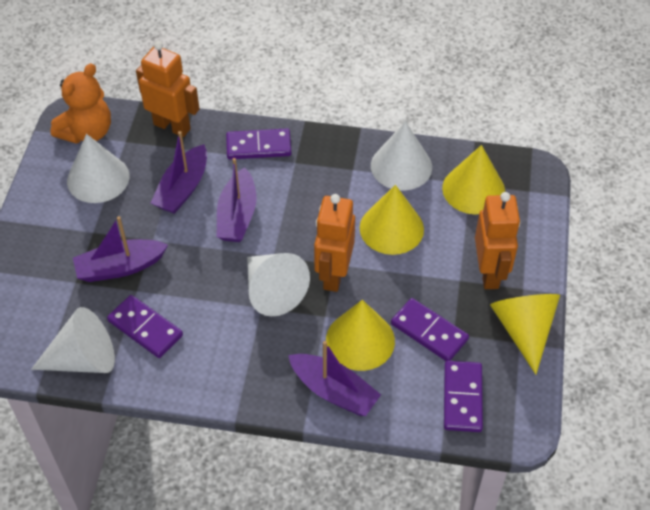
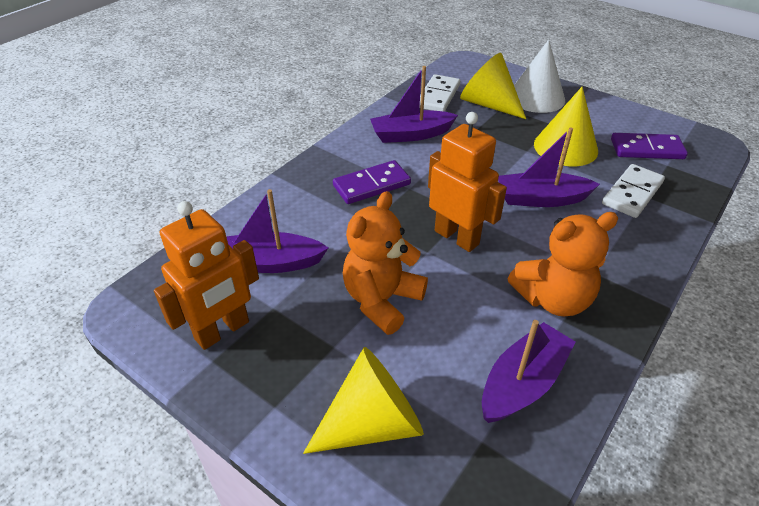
orange robot: 3 -> 2
orange teddy bear: 1 -> 2
purple domino: 4 -> 2
white cone: 4 -> 1
white domino: 0 -> 2
yellow cone: 4 -> 3

